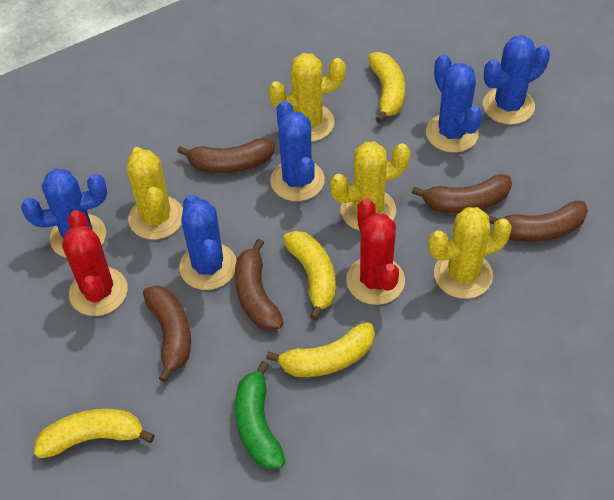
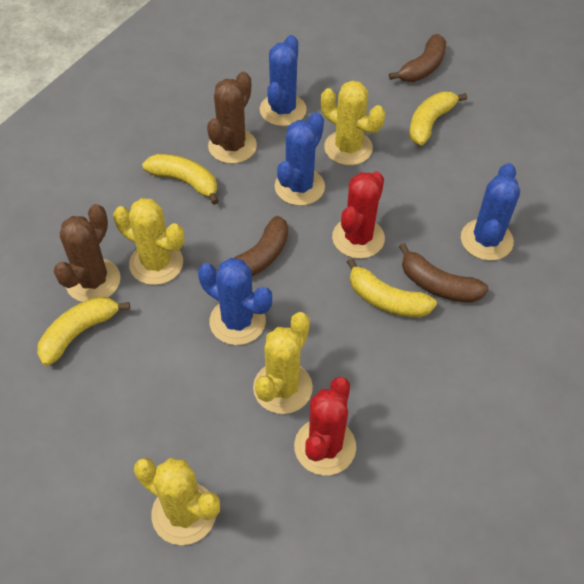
blue cactus: 5 -> 4
brown banana: 5 -> 3
brown cactus: 0 -> 2
green banana: 1 -> 0

